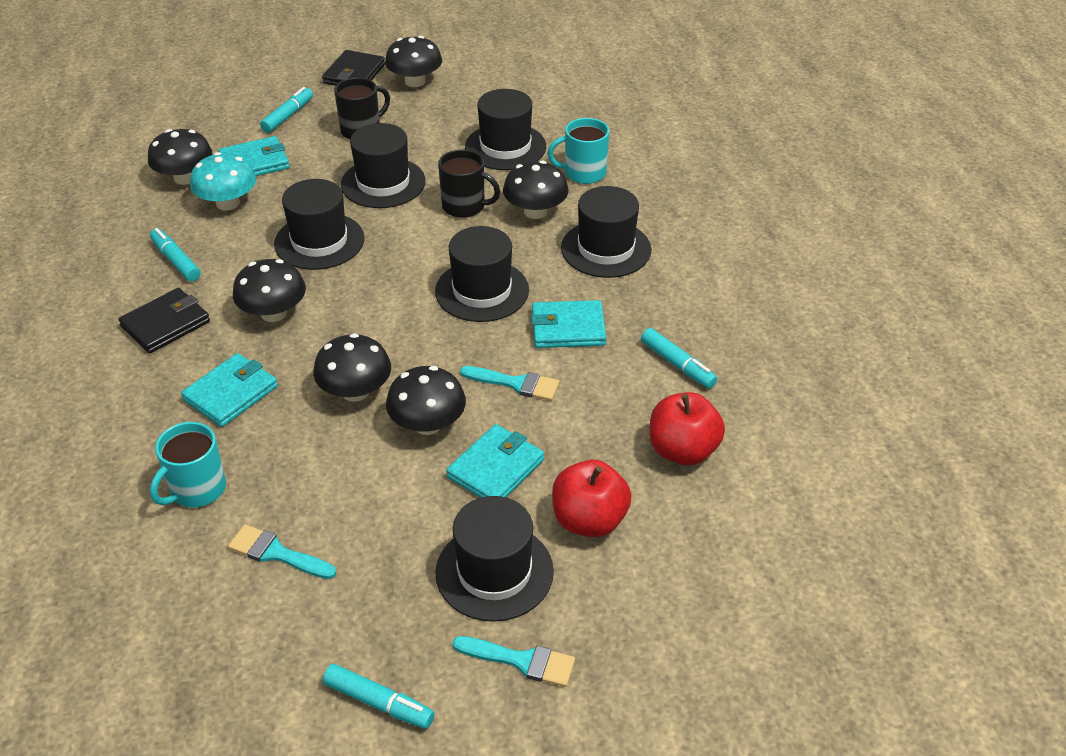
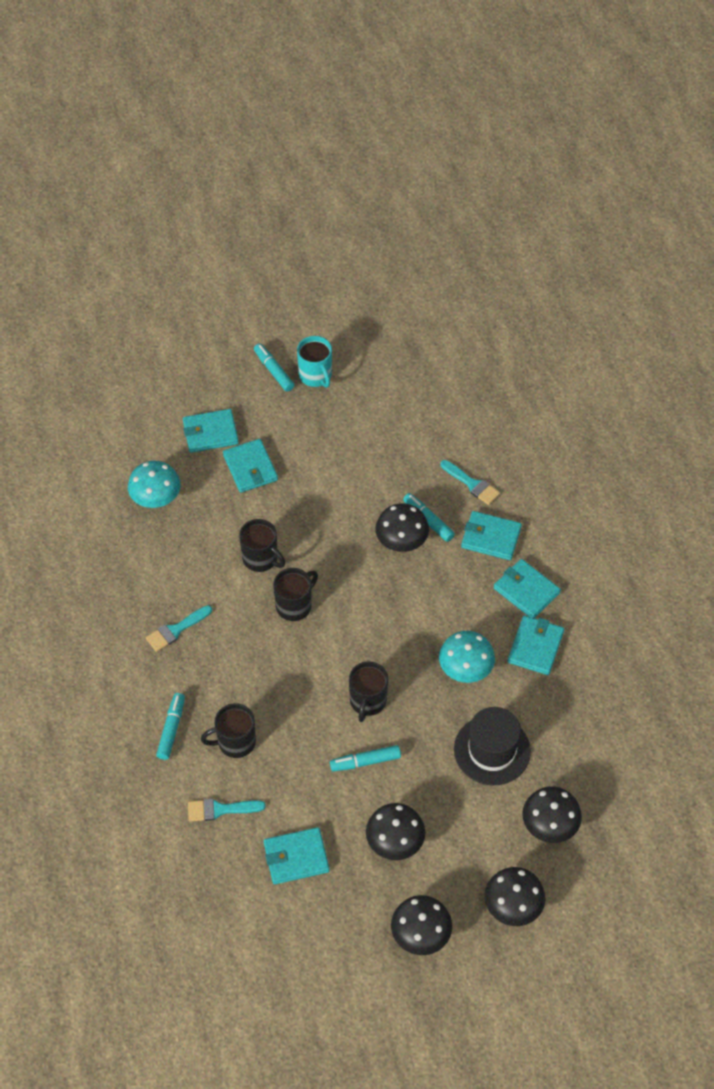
black hat: 6 -> 1
black mug: 2 -> 4
black mushroom: 6 -> 5
black wallet: 2 -> 0
red apple: 2 -> 0
turquoise mug: 2 -> 1
turquoise mushroom: 1 -> 2
turquoise wallet: 4 -> 6

